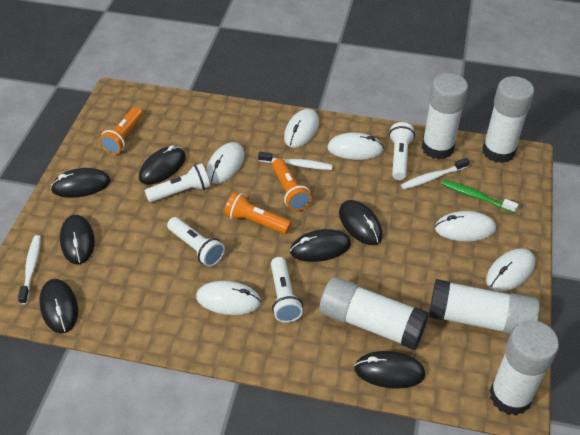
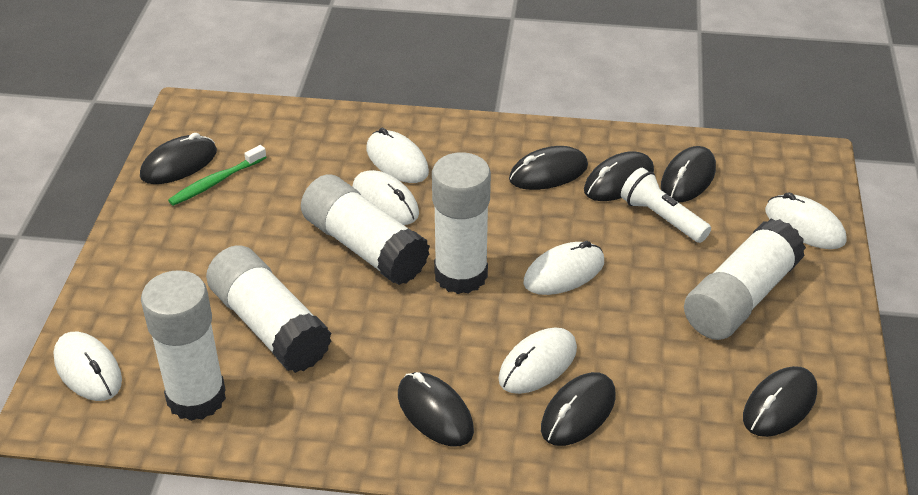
orange flashlight: 3 -> 0
white flashlight: 4 -> 1
white toothbrush: 3 -> 0

